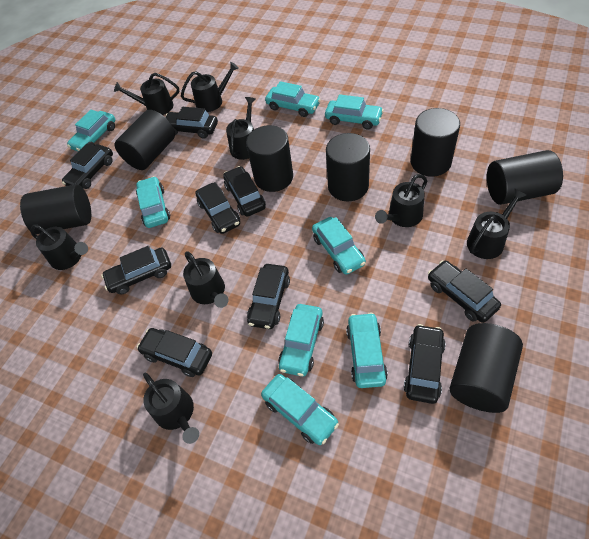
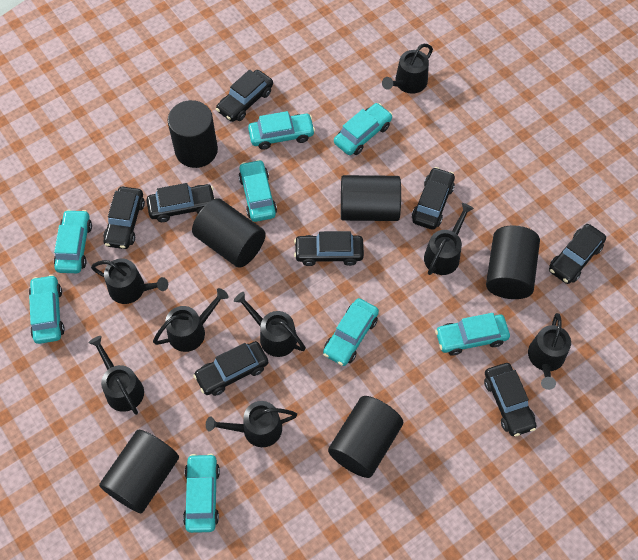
black car: 9 -> 8
black cylinder: 7 -> 6

